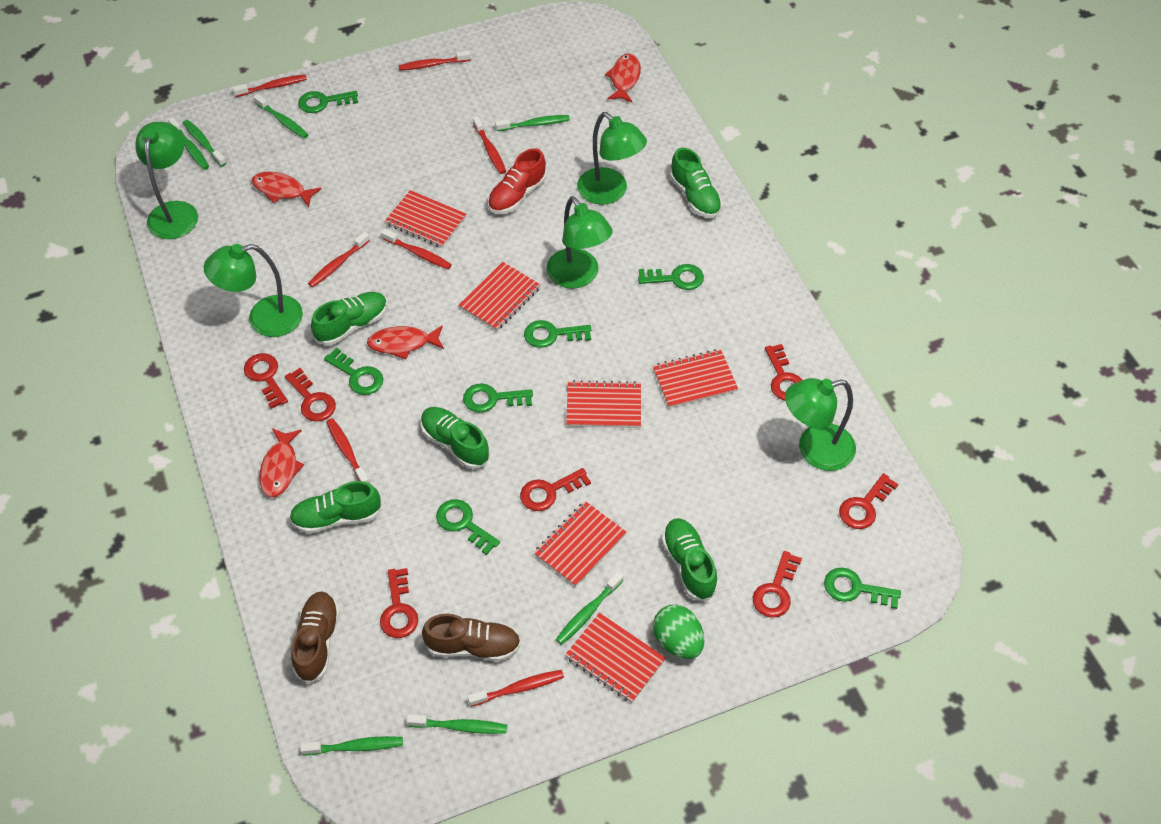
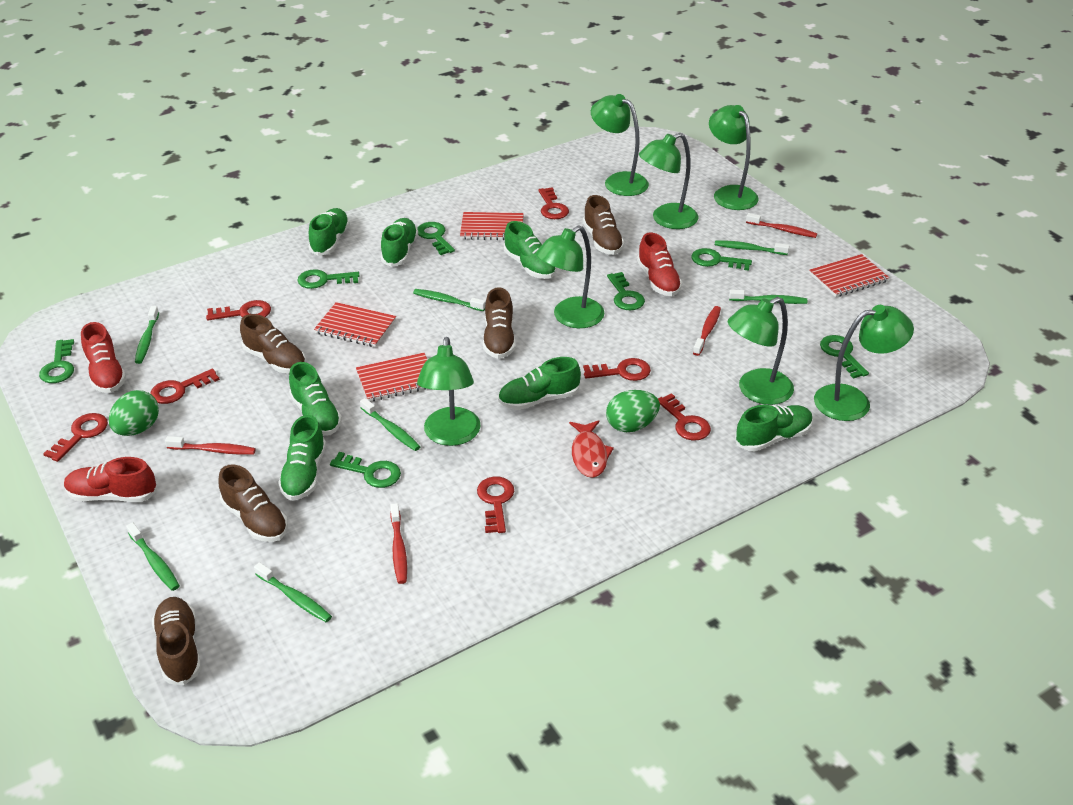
brown shoe: 2 -> 5
green egg: 1 -> 2
green lamp: 5 -> 7
green shoe: 5 -> 7
red fish: 4 -> 1
red notebook: 6 -> 4
red shoe: 1 -> 3
red toothbrush: 7 -> 4

